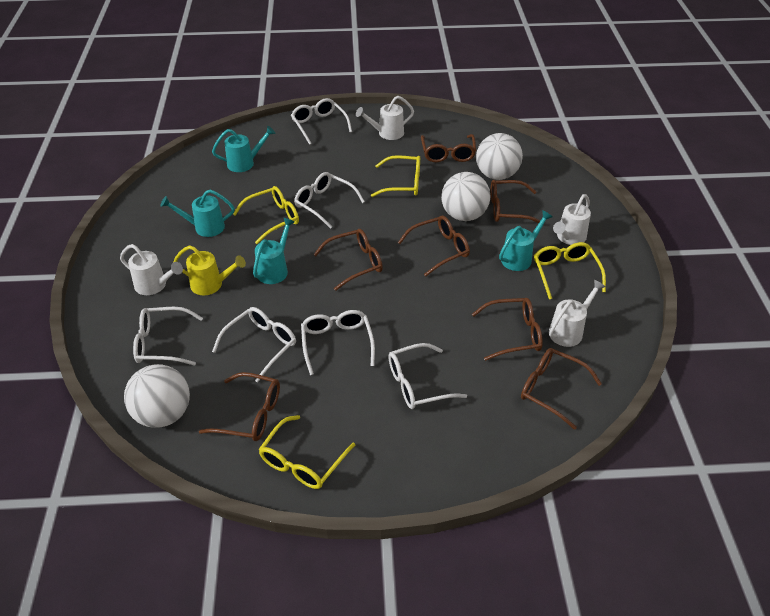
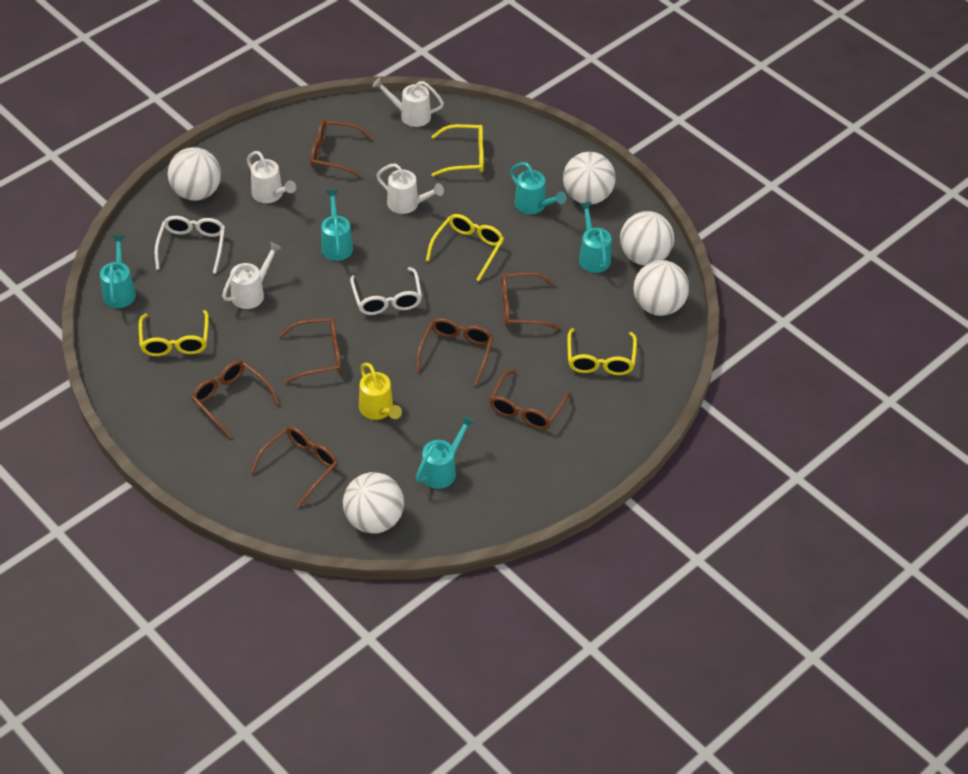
turquoise watering can: 4 -> 5
white ball: 3 -> 5
white glasses: 6 -> 2

